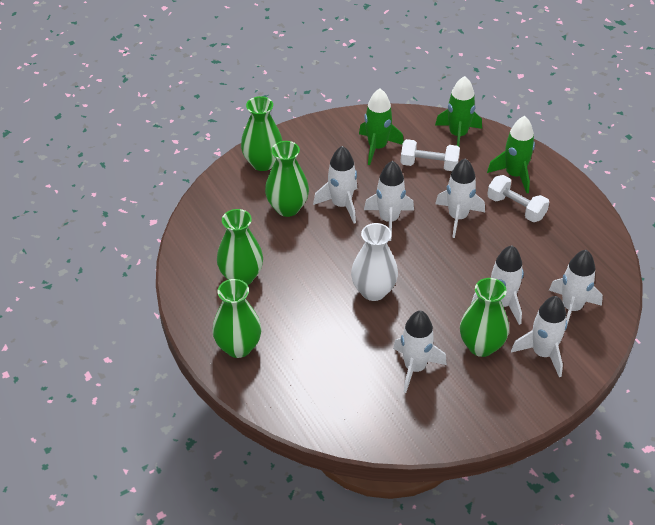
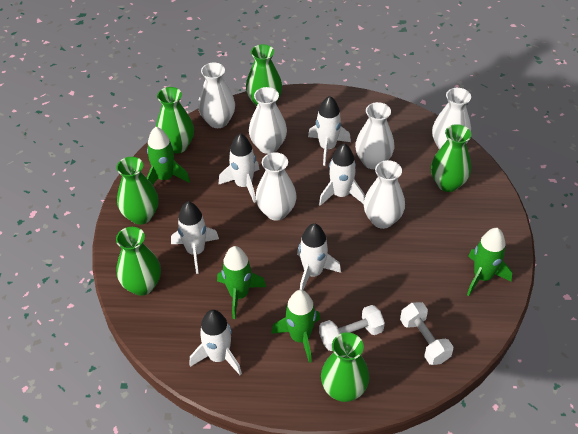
green rocket: 3 -> 4
green vase: 5 -> 6
white rocket: 7 -> 6
white vase: 1 -> 6

